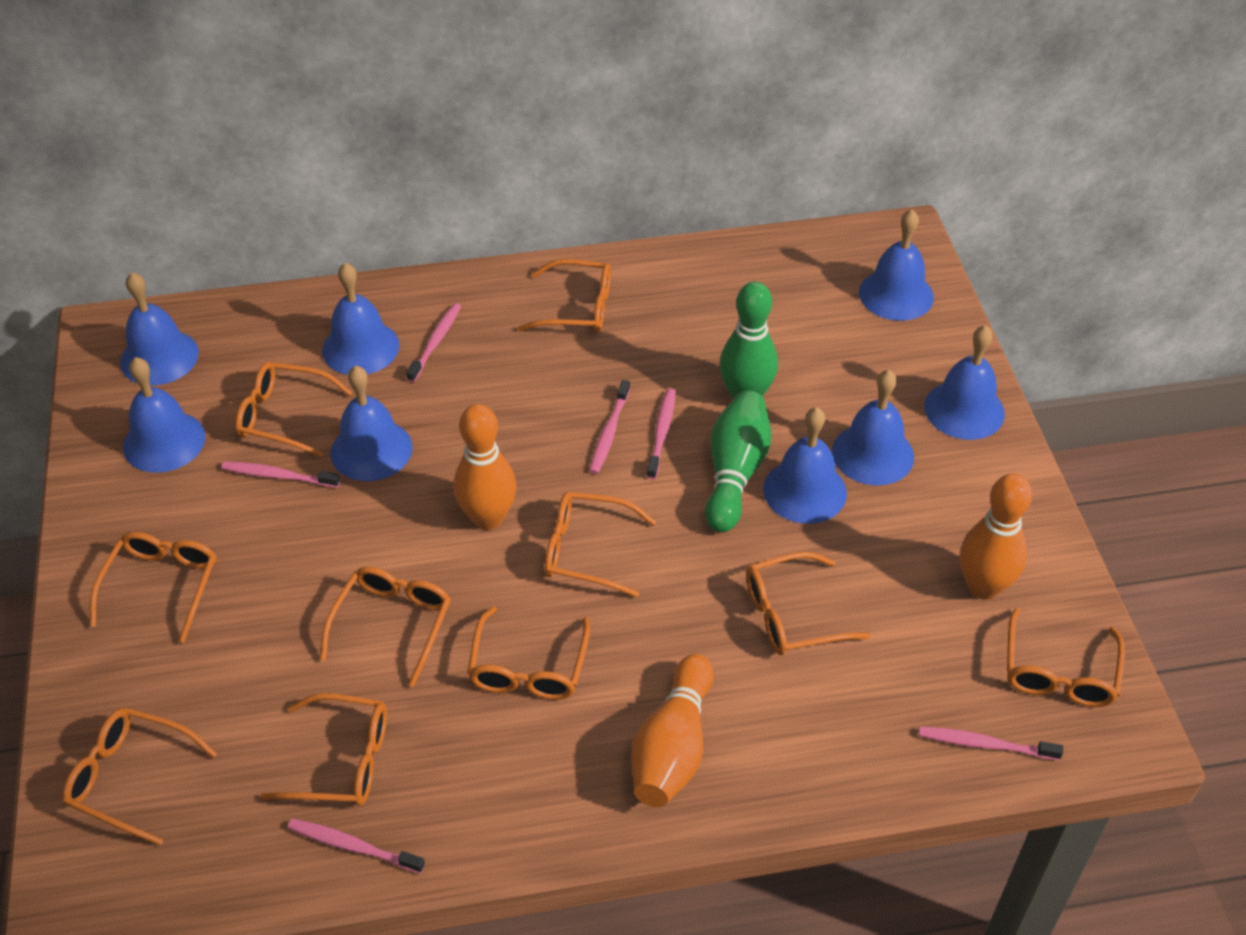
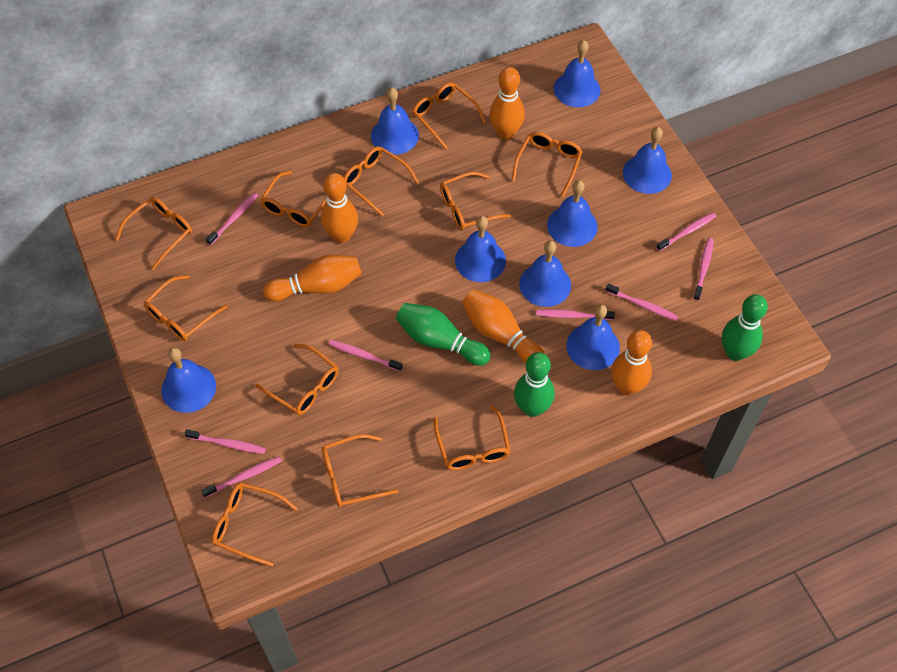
green bowling pin: 2 -> 3
orange bowling pin: 3 -> 5
orange glasses: 10 -> 11
pink toothbrush: 6 -> 8

